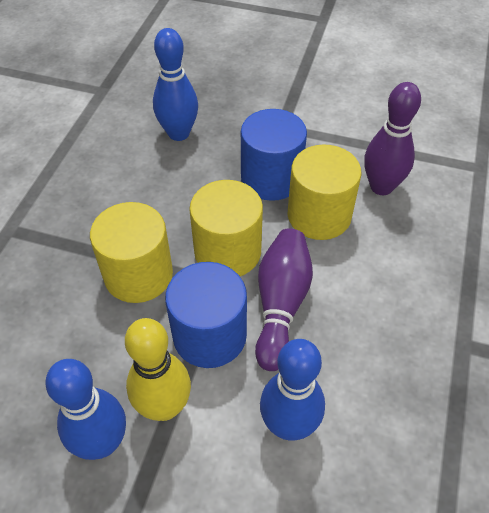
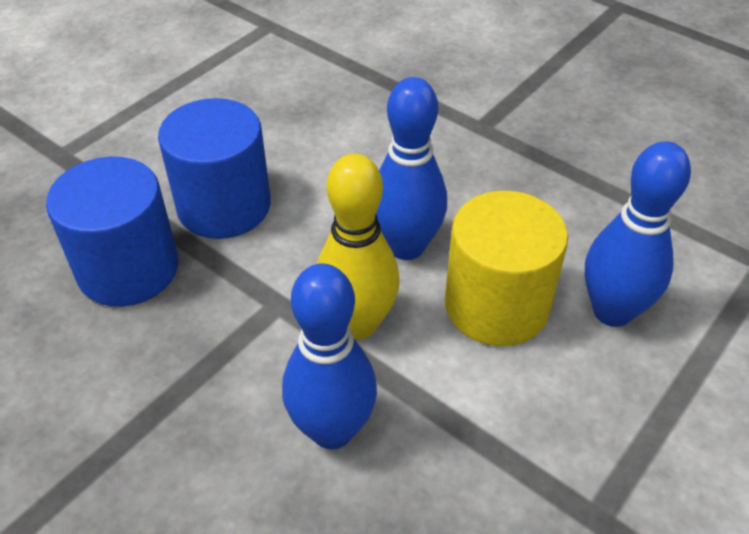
purple bowling pin: 2 -> 0
yellow cylinder: 3 -> 1

